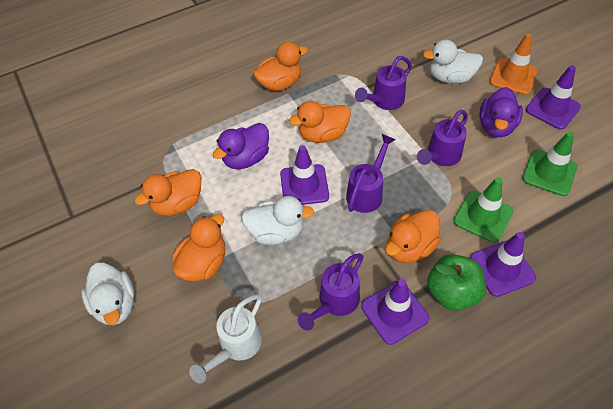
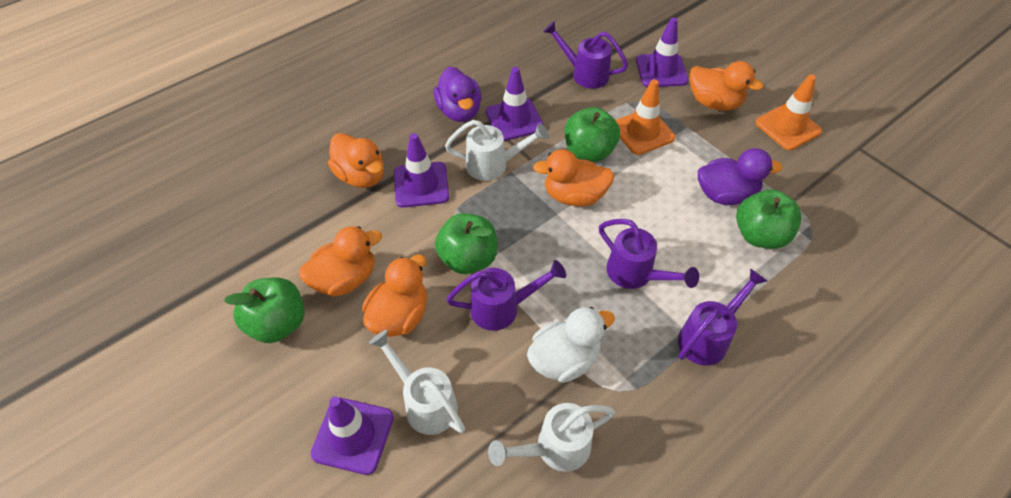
green apple: 1 -> 4
green traffic cone: 2 -> 0
orange traffic cone: 1 -> 2
white duck: 3 -> 1
white watering can: 1 -> 3

